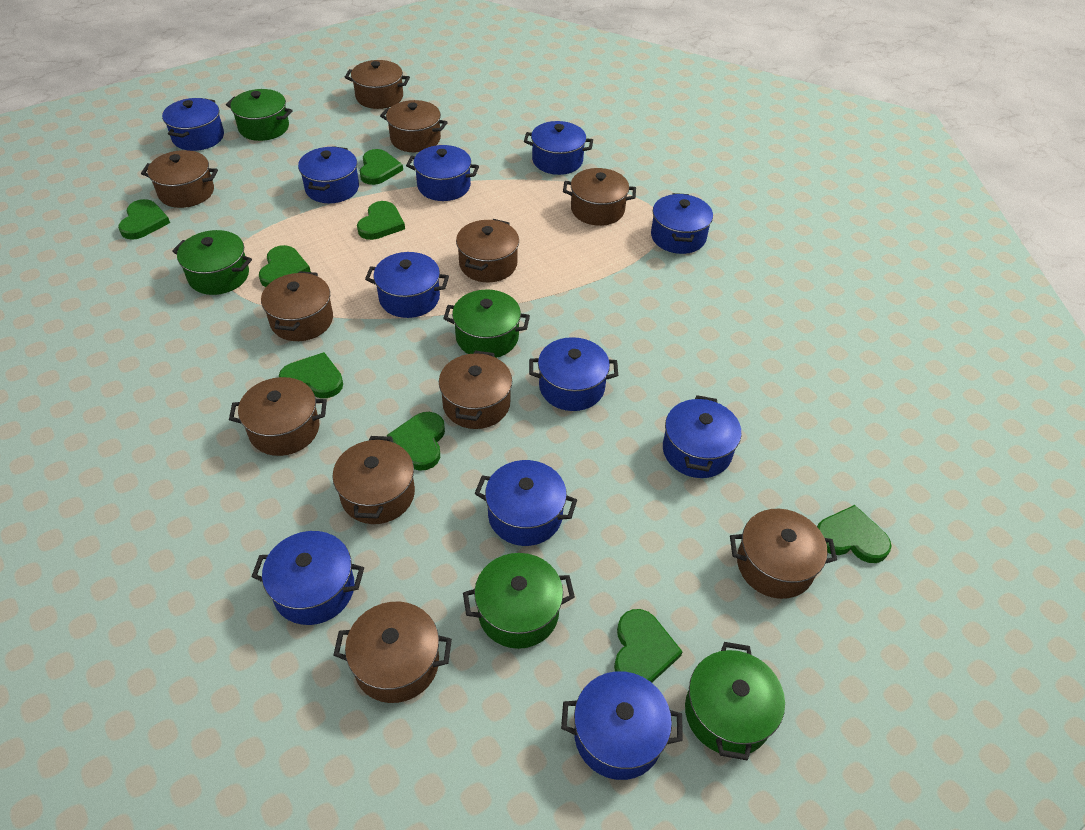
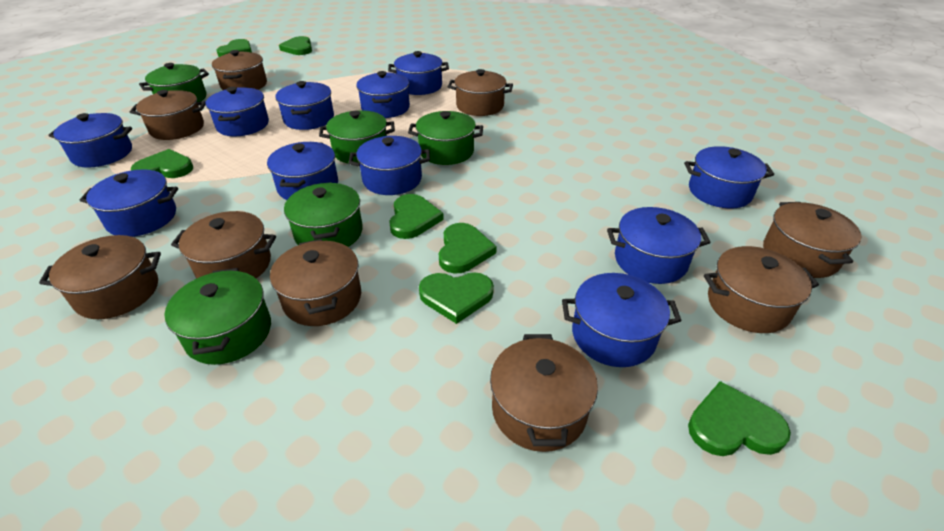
brown pot: 11 -> 9
green heart: 8 -> 7

